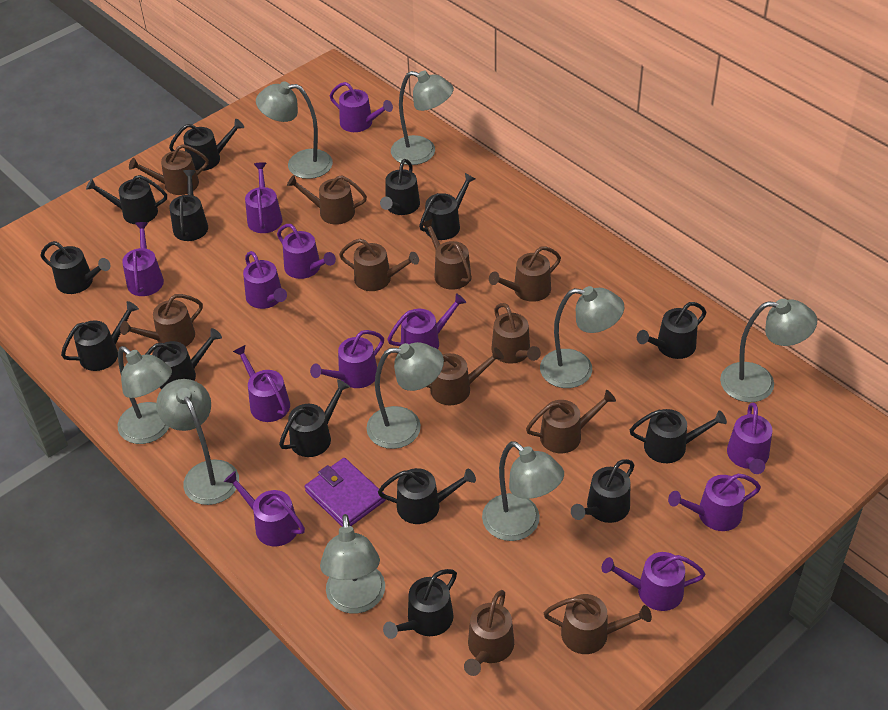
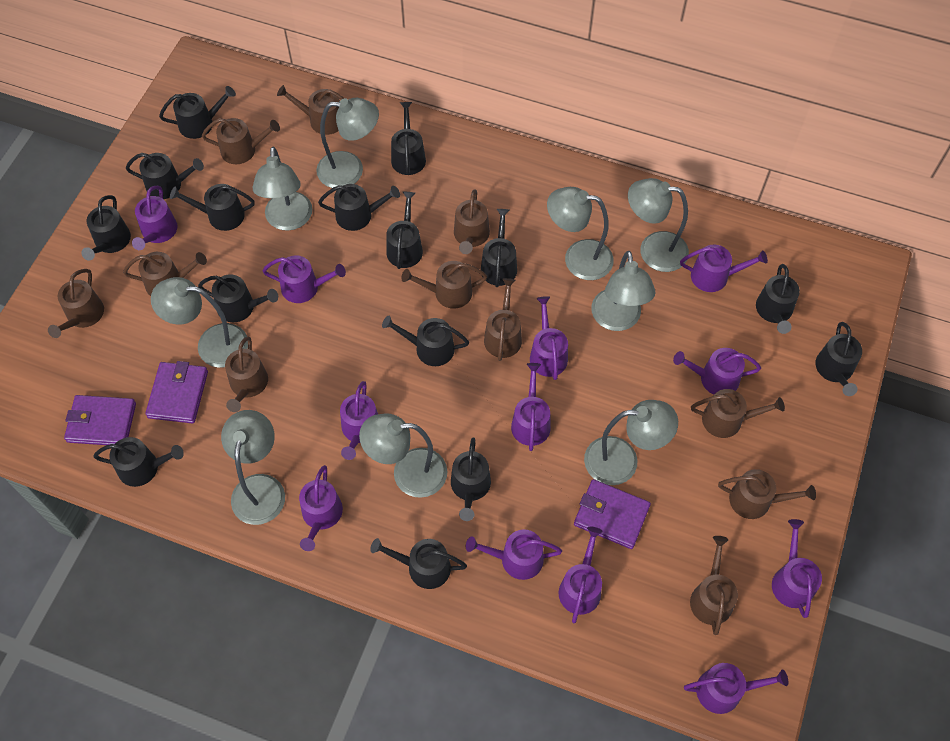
black watering can: 14 -> 15
purple wallet: 1 -> 3

